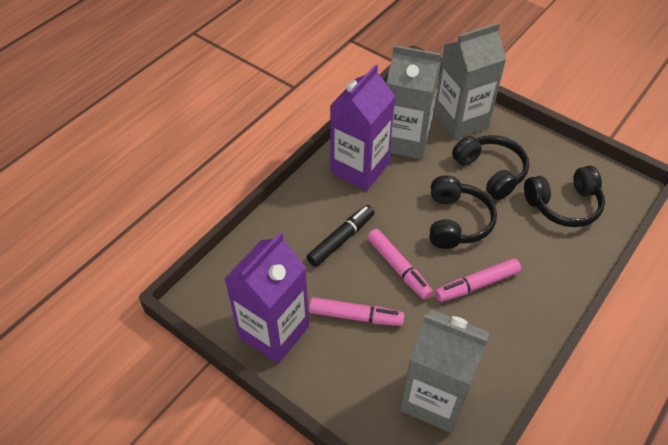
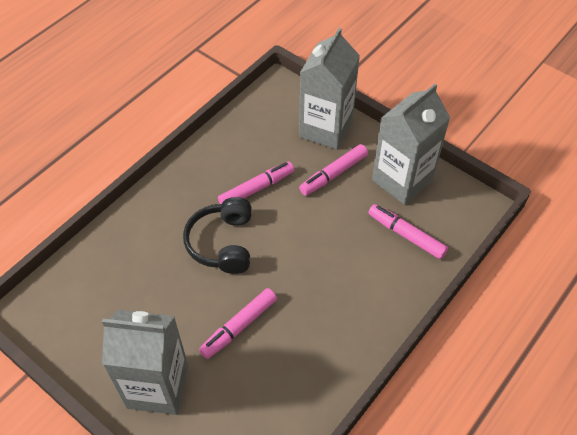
black headphones: 3 -> 1
black marker: 1 -> 0
pink marker: 3 -> 4
purple carton: 2 -> 0

